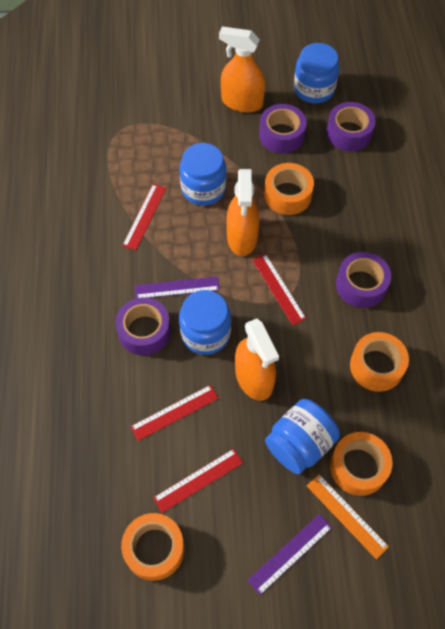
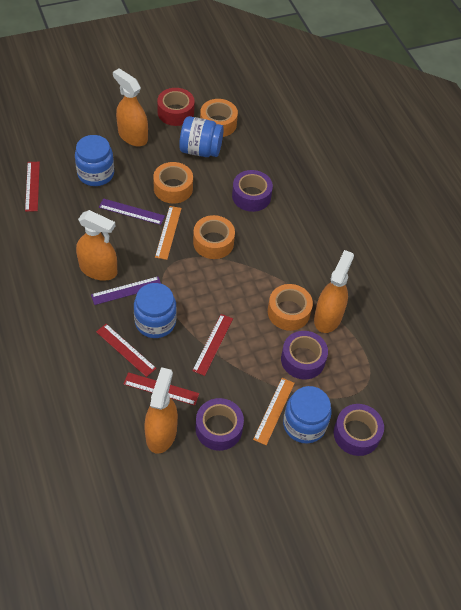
orange ruler: 1 -> 2
orange spray bottle: 3 -> 4
red tape: 0 -> 1

